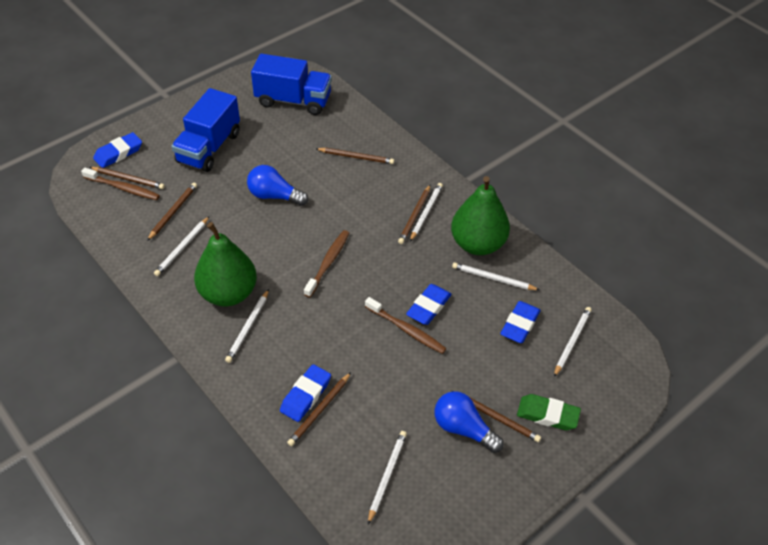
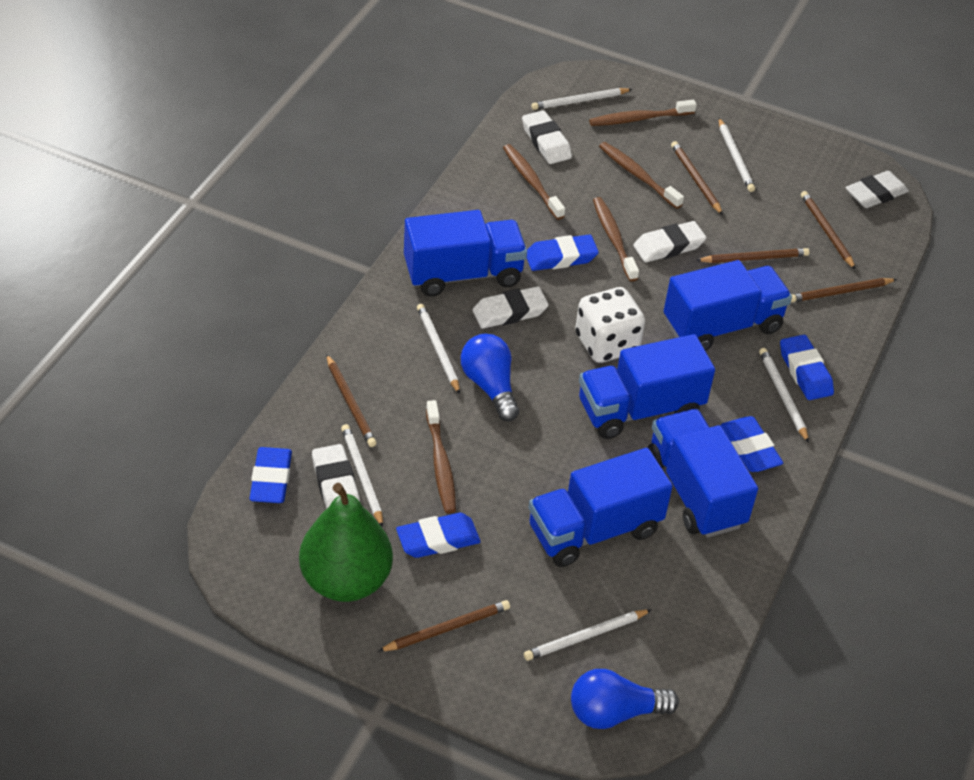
blue eraser: 4 -> 5
blue truck: 2 -> 5
brown toothbrush: 3 -> 5
green eraser: 1 -> 0
green pear: 2 -> 1
white dice: 0 -> 1
white eraser: 0 -> 5

